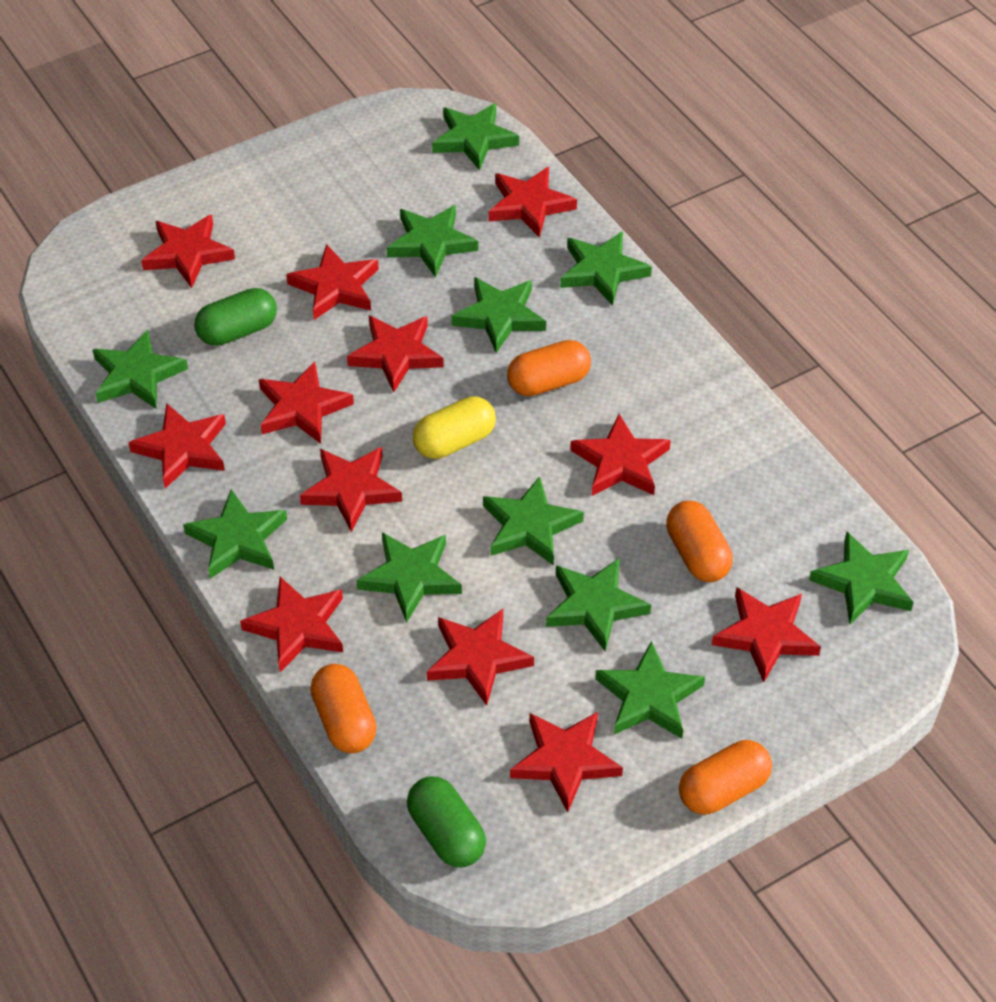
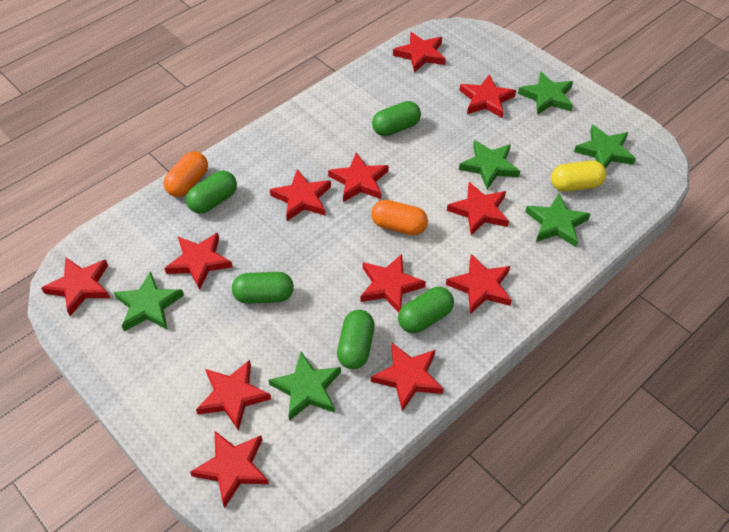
green capsule: 2 -> 5
green star: 11 -> 6
orange capsule: 4 -> 2

